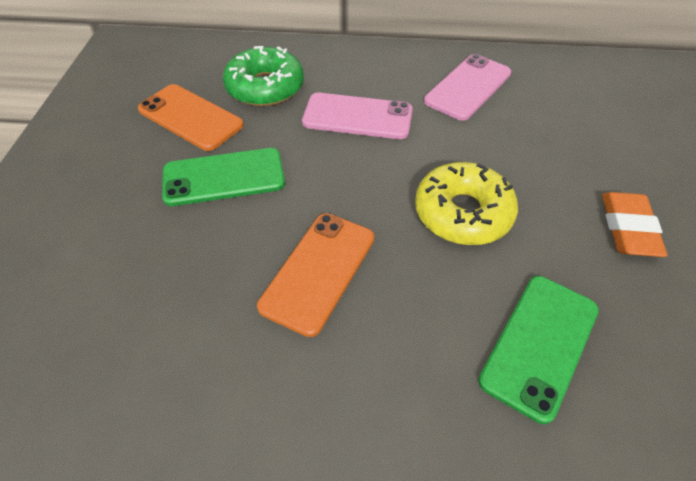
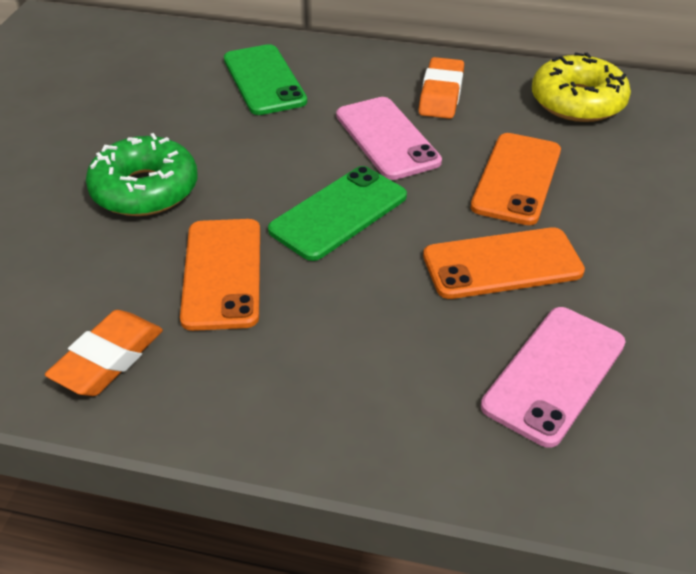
orange eraser: 1 -> 2
orange phone: 2 -> 3

